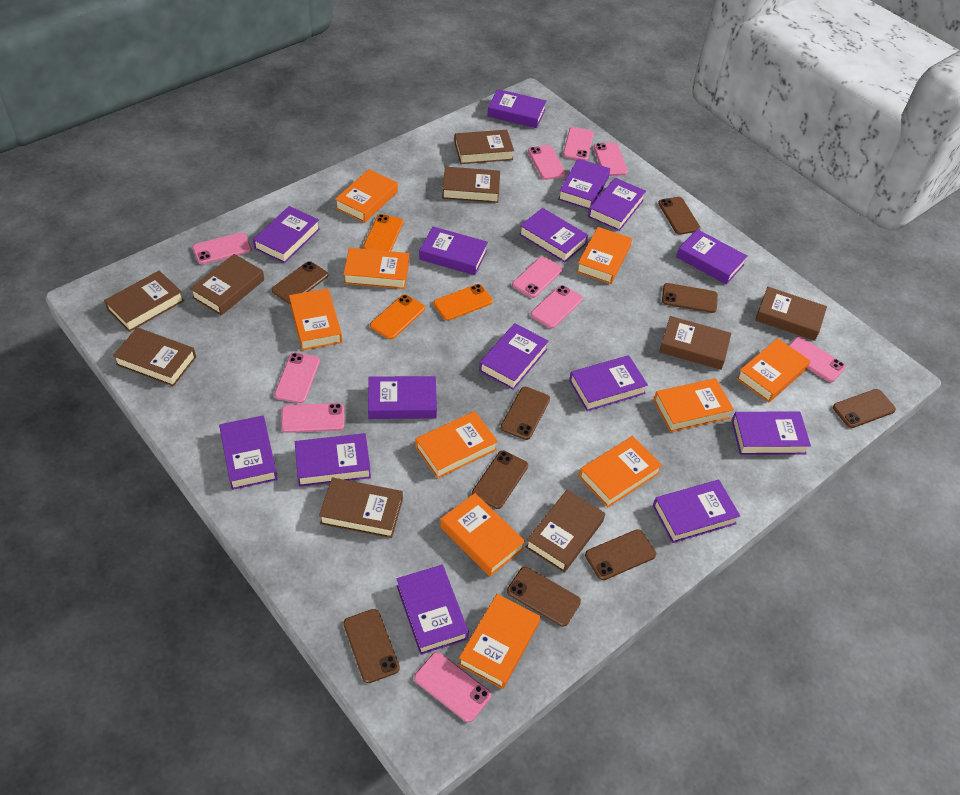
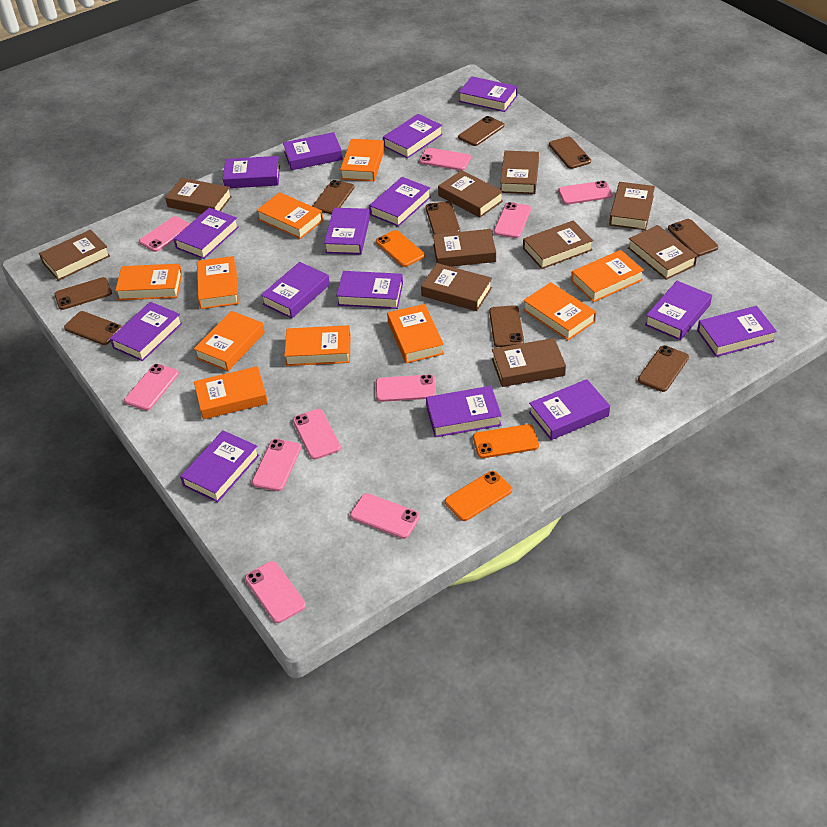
brown book: 9 -> 10

